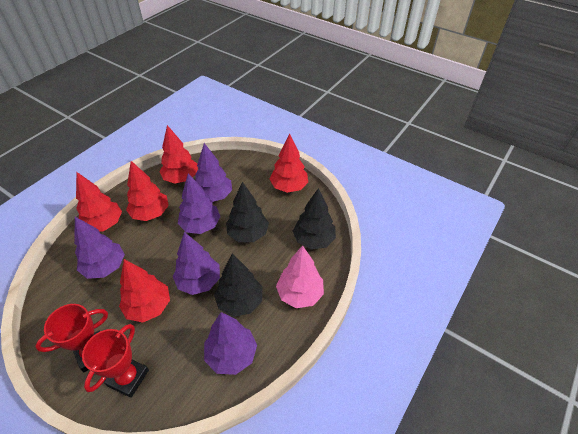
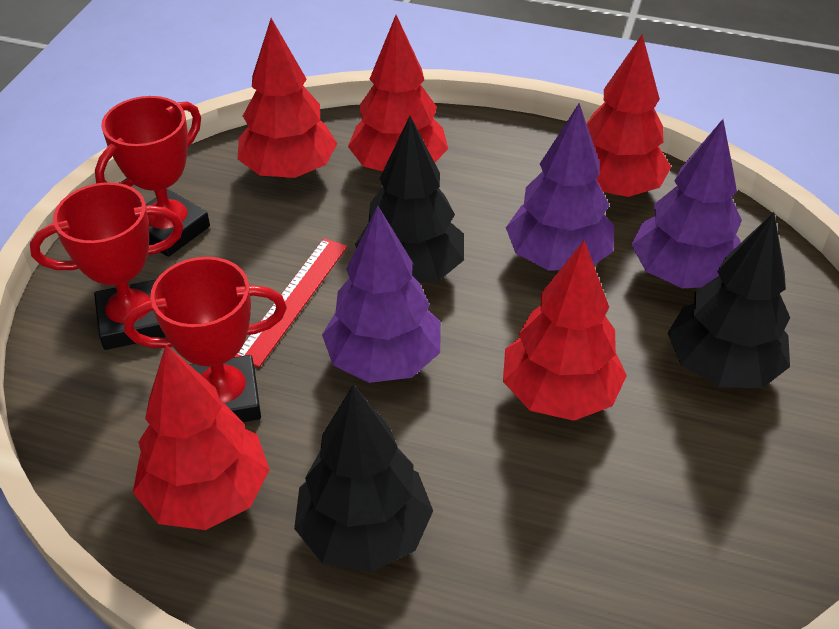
pink tree: 1 -> 0
purple tree: 5 -> 3
red ruler: 0 -> 1
red trophy: 2 -> 3

